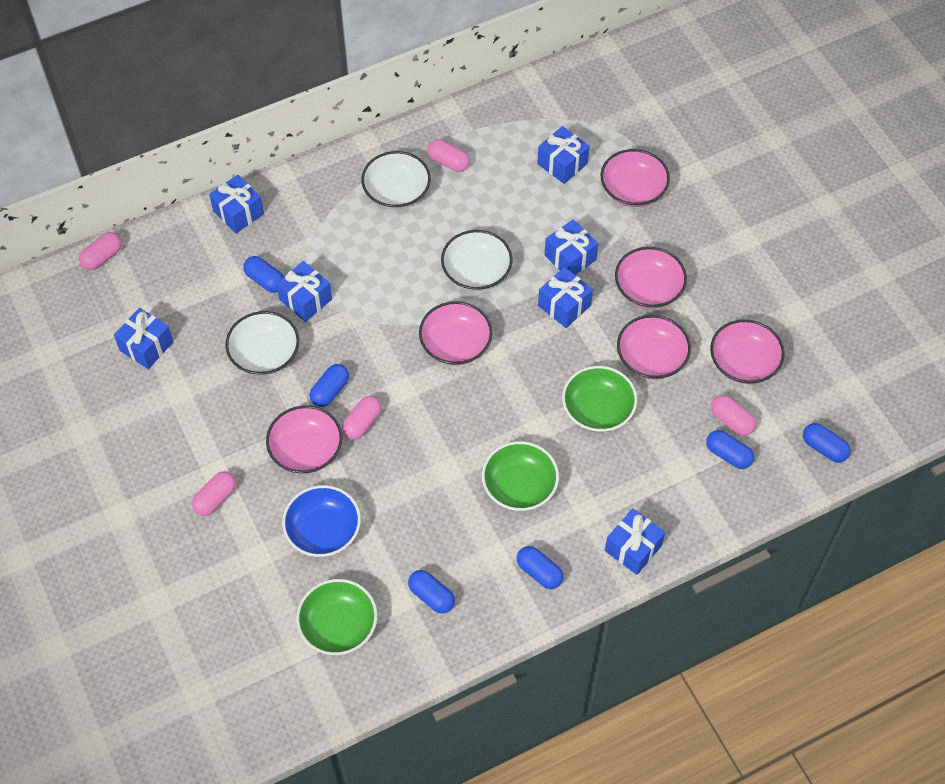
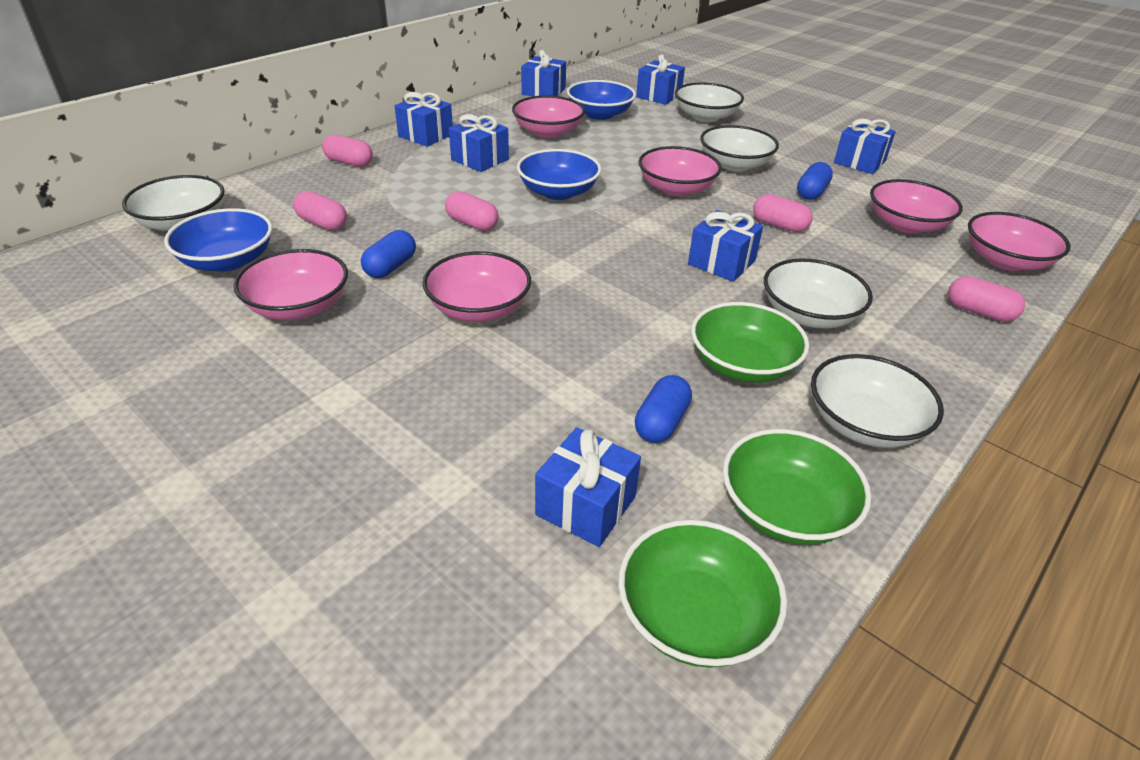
blue bowl: 1 -> 3
blue capsule: 6 -> 3
white bowl: 3 -> 5

